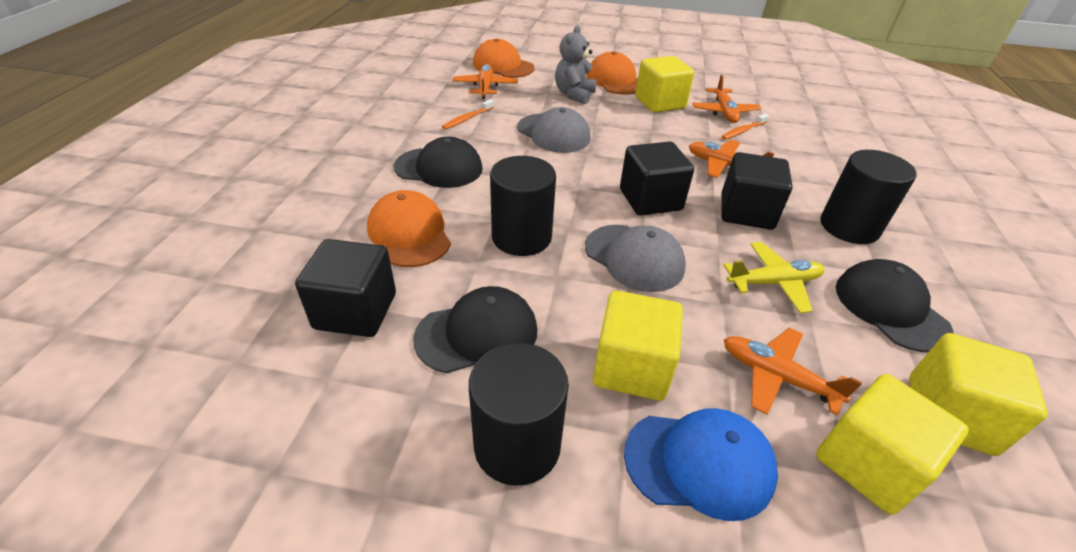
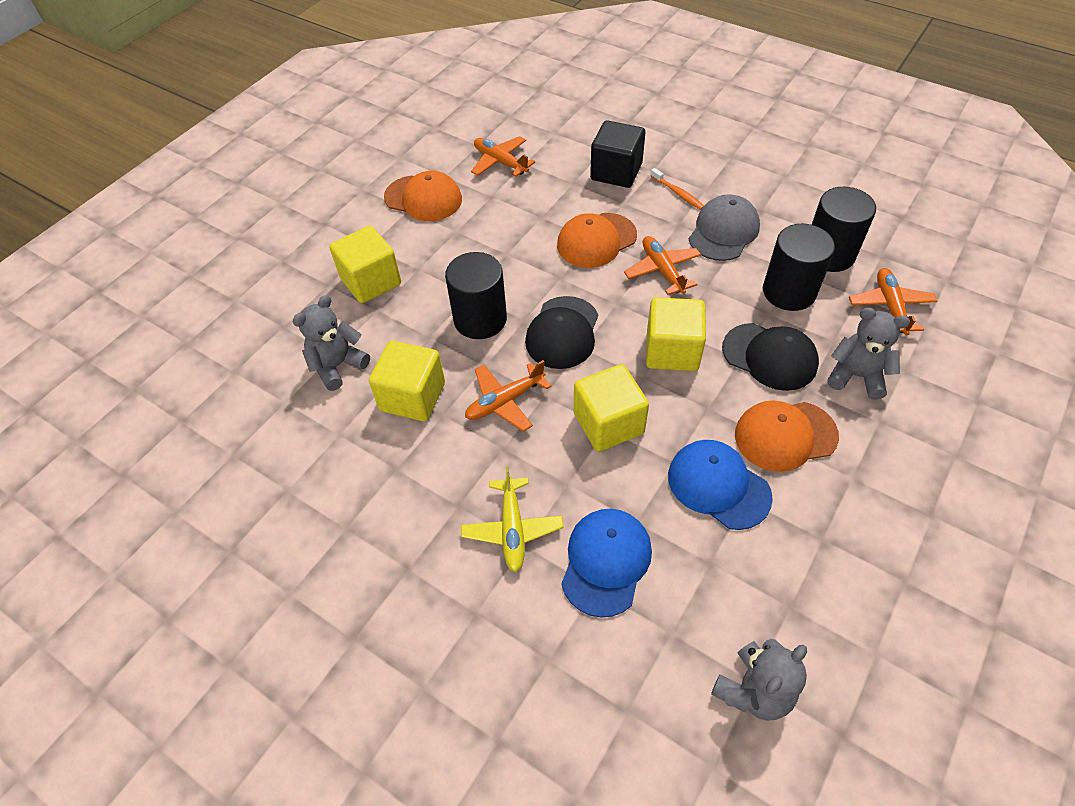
black cap: 3 -> 2
black cube: 3 -> 1
blue cap: 1 -> 2
grey cap: 2 -> 1
grey teddy bear: 1 -> 3
orange toothbrush: 2 -> 1

